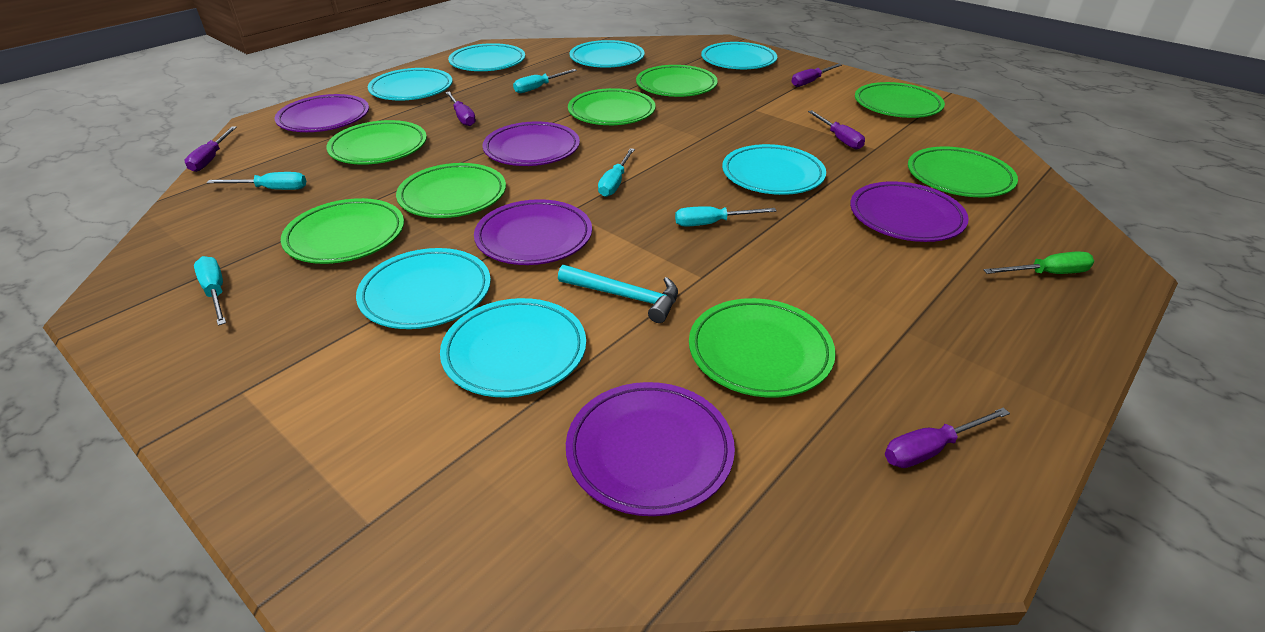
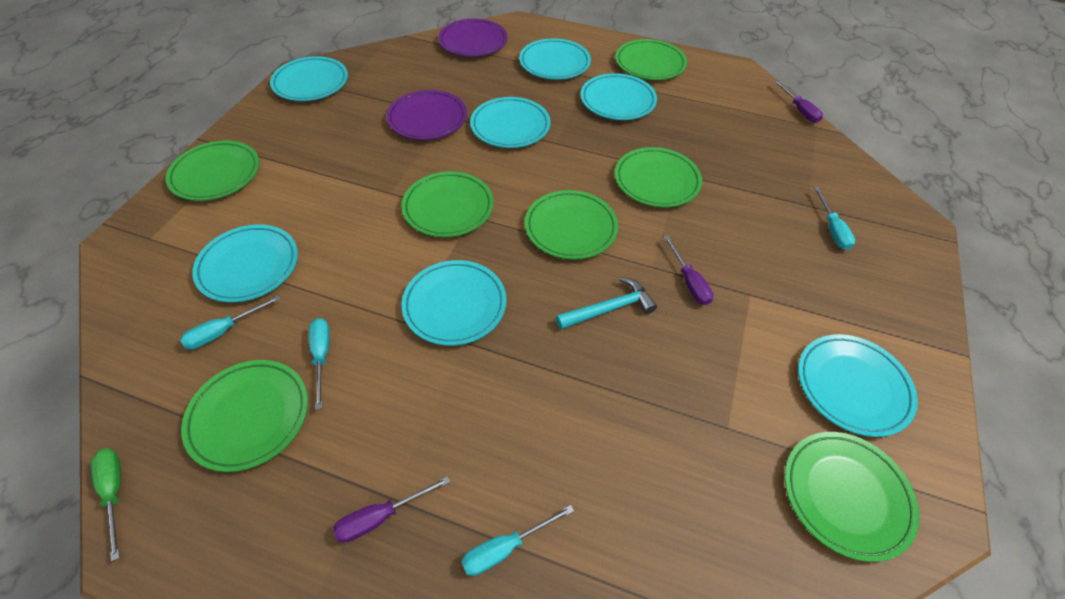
green plate: 8 -> 7
purple plate: 5 -> 2
purple screwdriver: 5 -> 3
turquoise screwdriver: 5 -> 4

